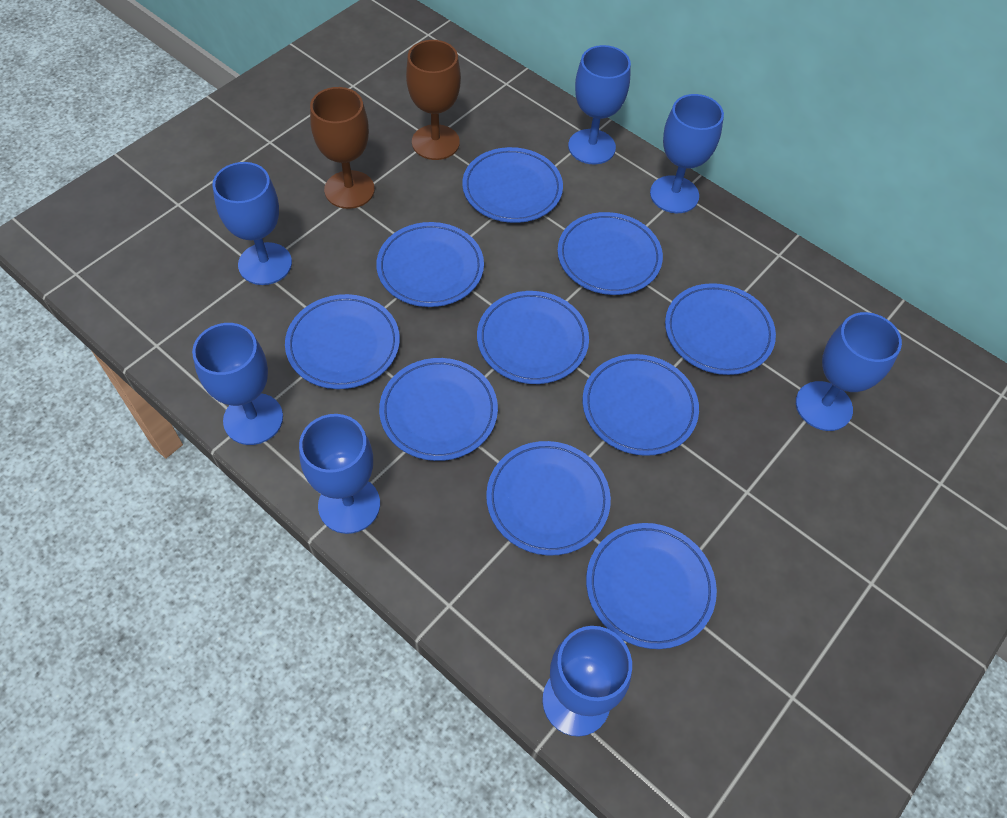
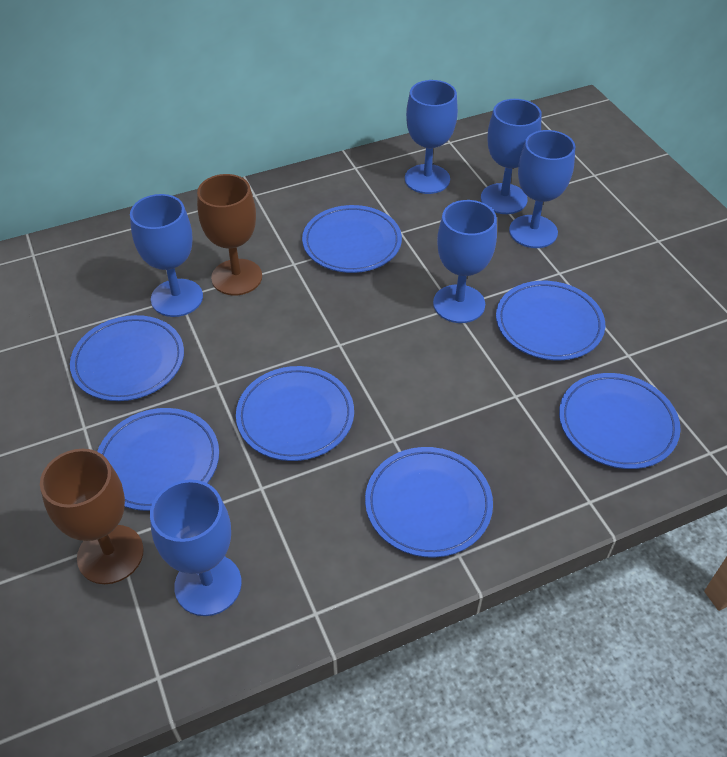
blue goblet: 7 -> 6
blue plate: 10 -> 7

